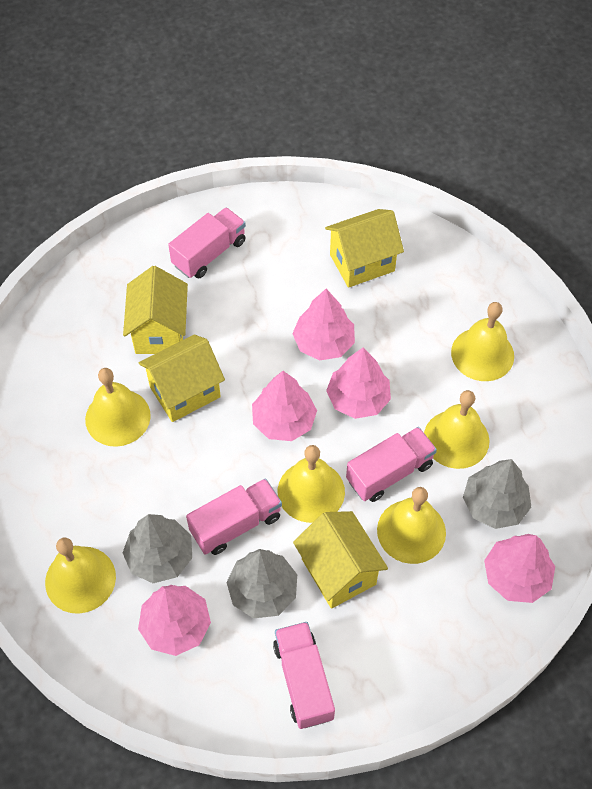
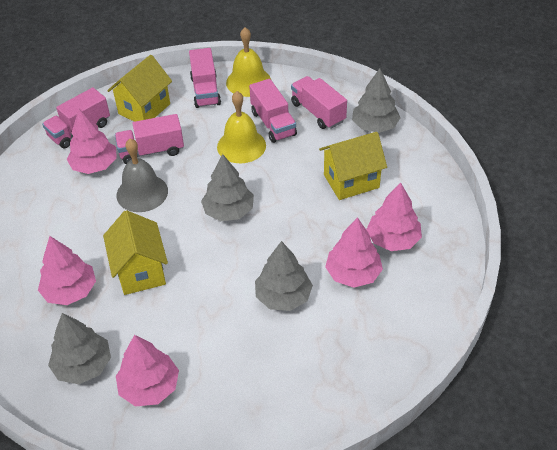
grey bell: 0 -> 1
grey tree: 3 -> 4
pink truck: 4 -> 5
yellow bell: 6 -> 2
yellow house: 4 -> 3

